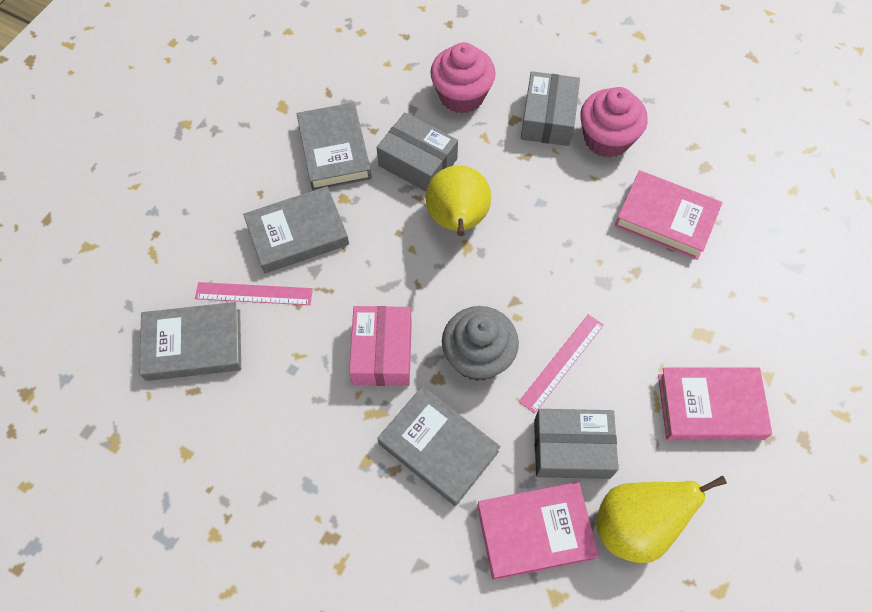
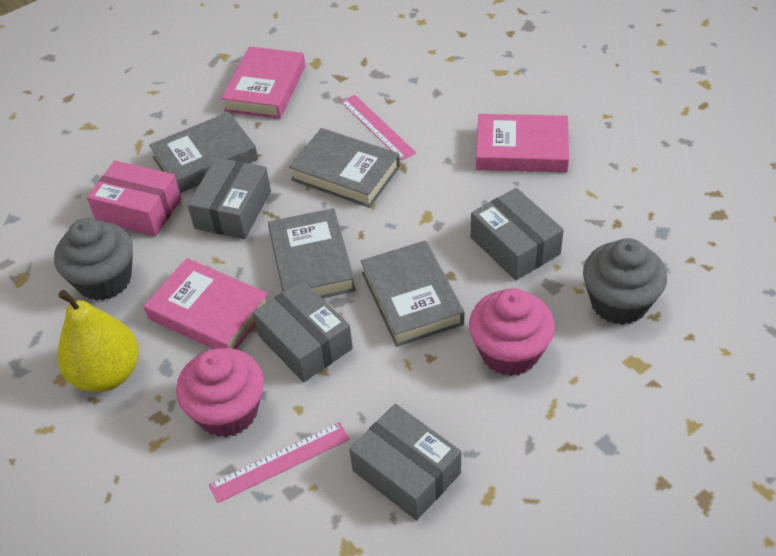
grey box: 3 -> 4
grey cupcake: 1 -> 2
yellow pear: 2 -> 1

